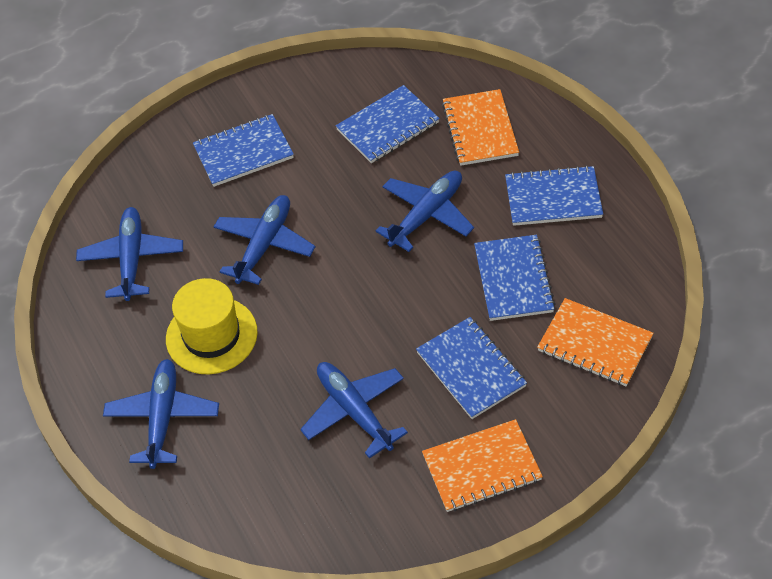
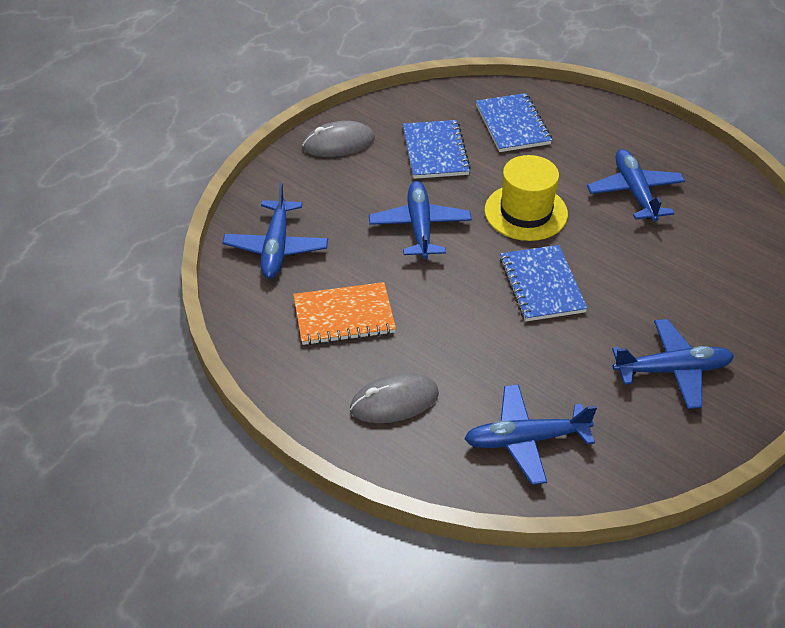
blue notebook: 5 -> 3
grey mouse: 0 -> 2
orange notebook: 3 -> 1

